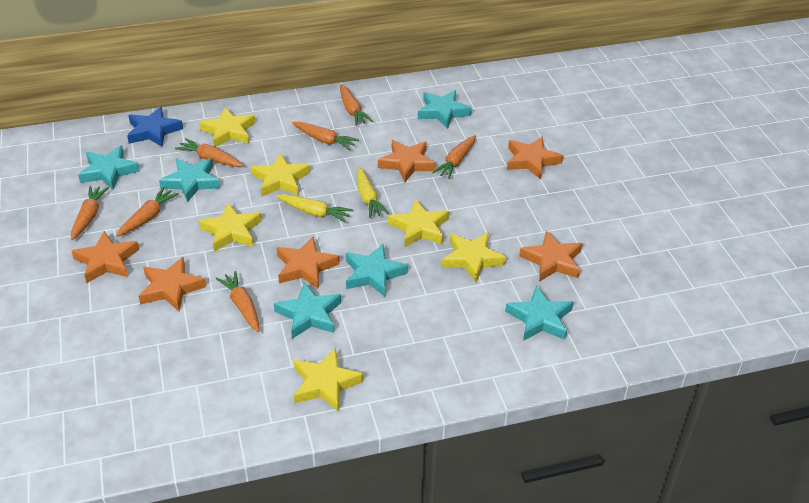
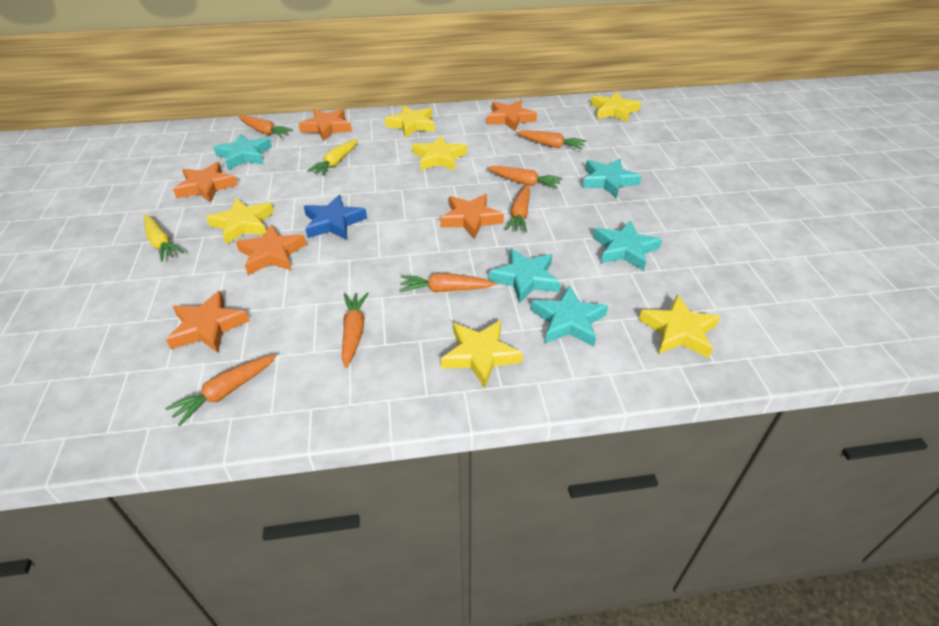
turquoise star: 6 -> 5

